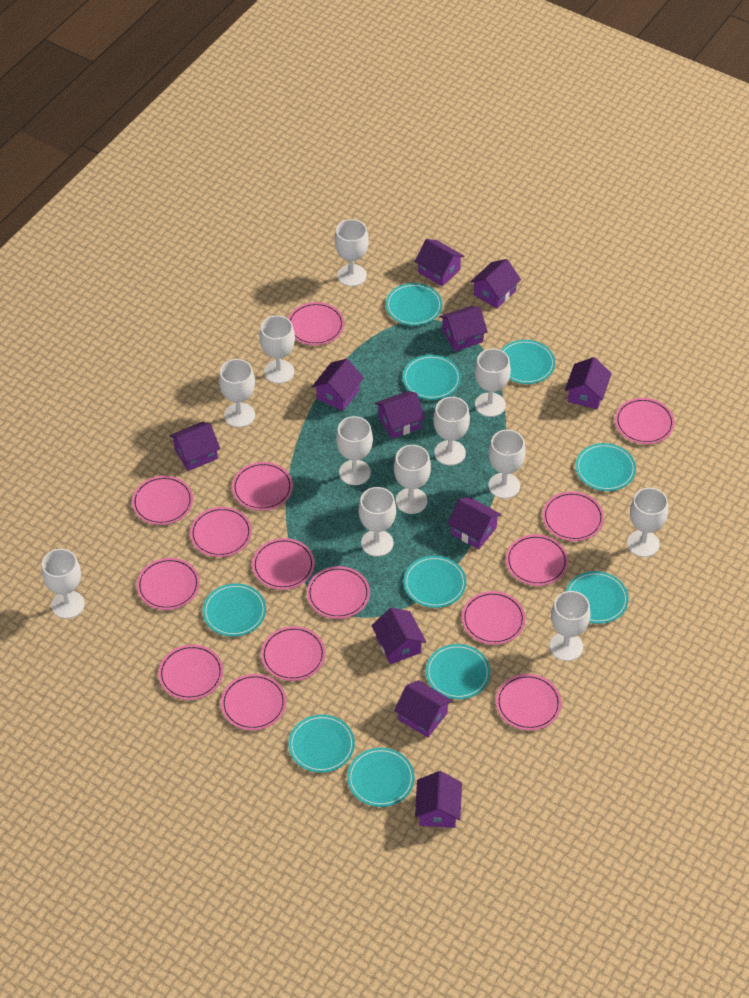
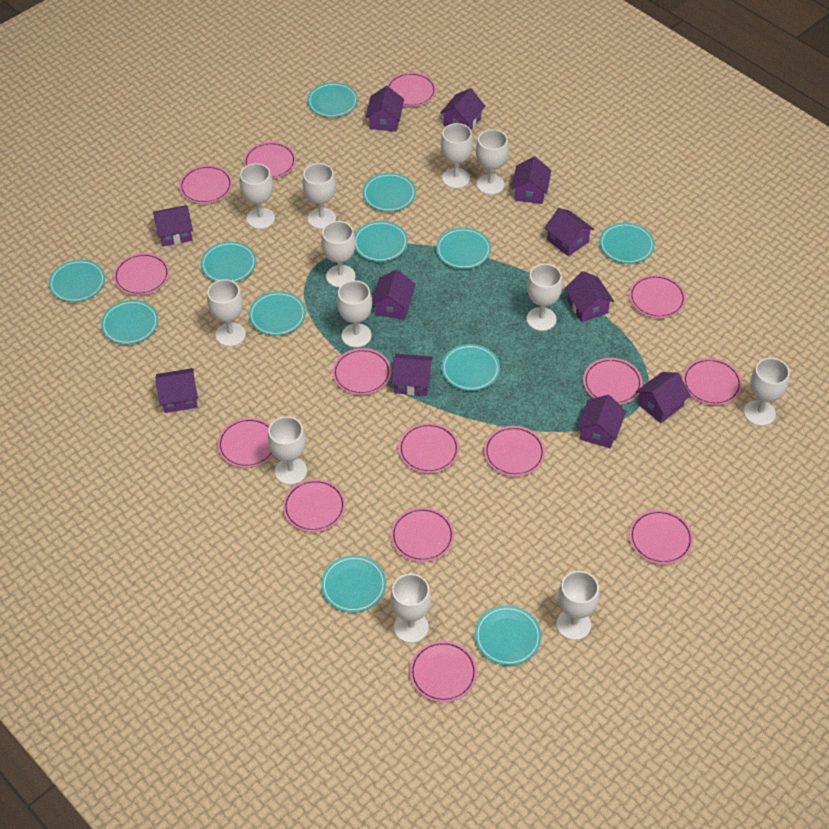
turquoise plate: 10 -> 12

